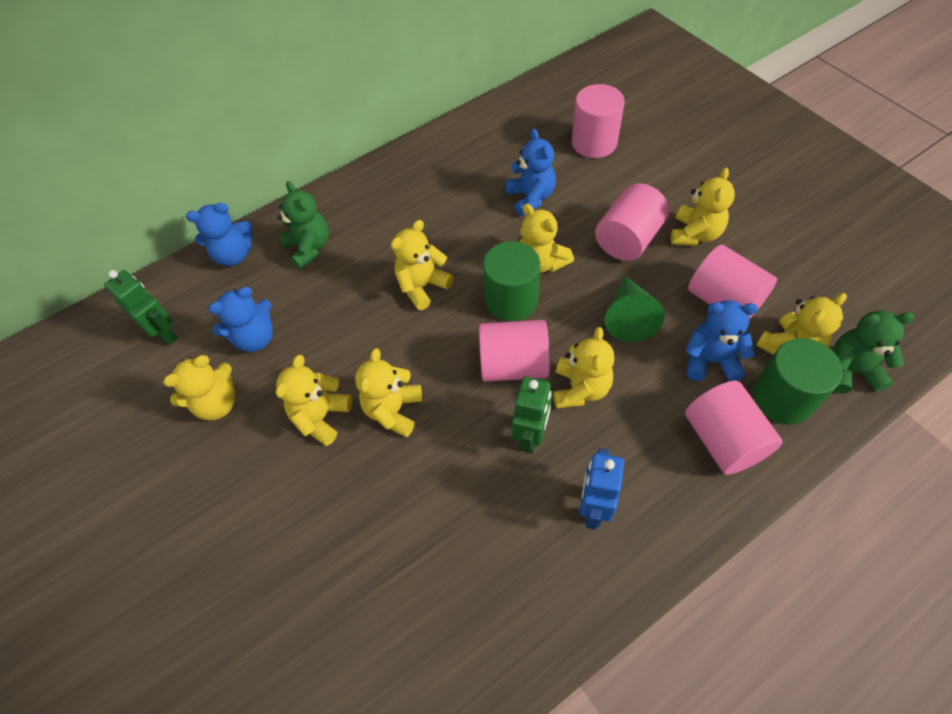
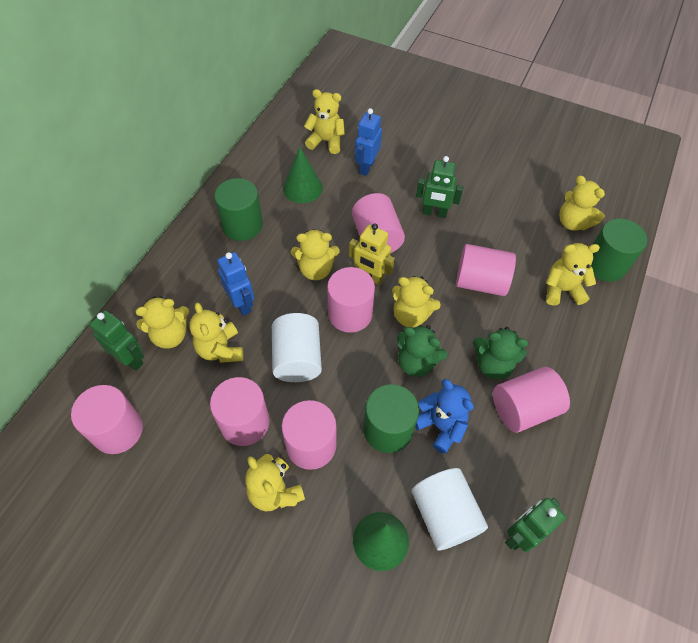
blue robot: 1 -> 2
blue teddy bear: 4 -> 1
green cone: 1 -> 2
green cylinder: 2 -> 3
green robot: 2 -> 3
pink cylinder: 5 -> 7
white cylinder: 0 -> 2
yellow robot: 0 -> 1

